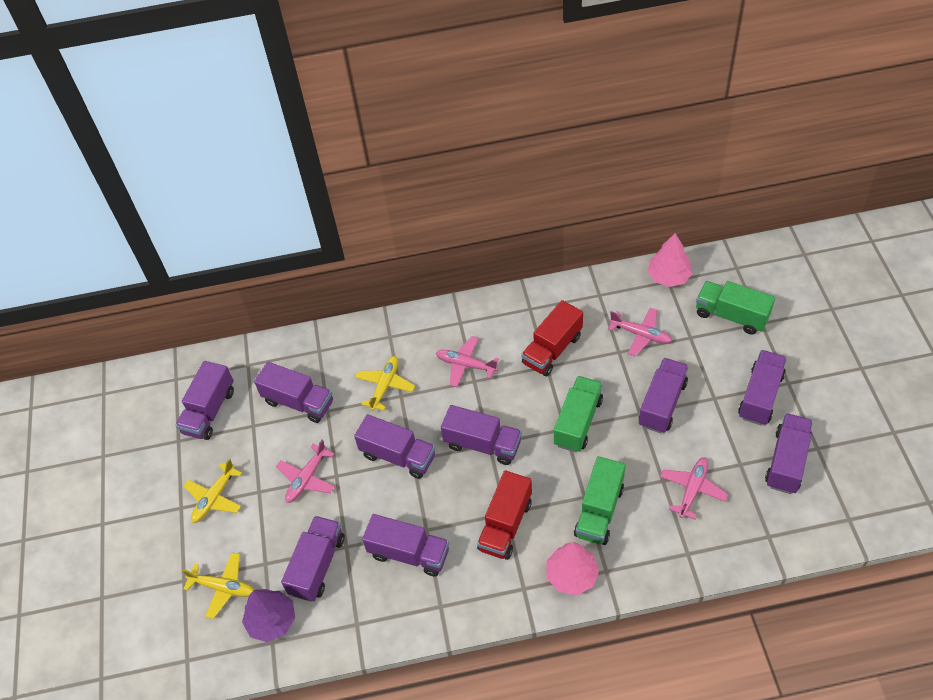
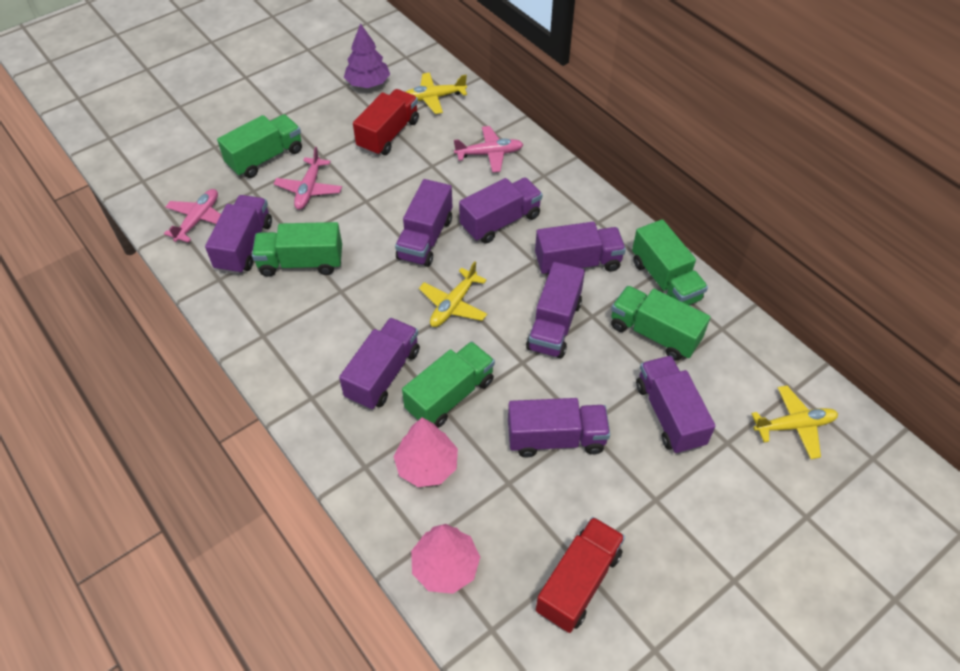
green truck: 3 -> 5
pink plane: 4 -> 3
purple truck: 9 -> 8

